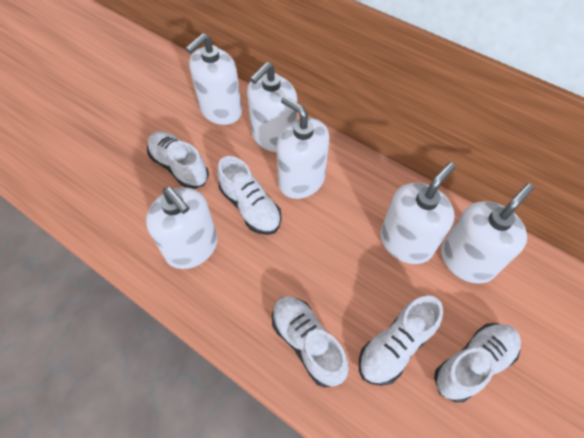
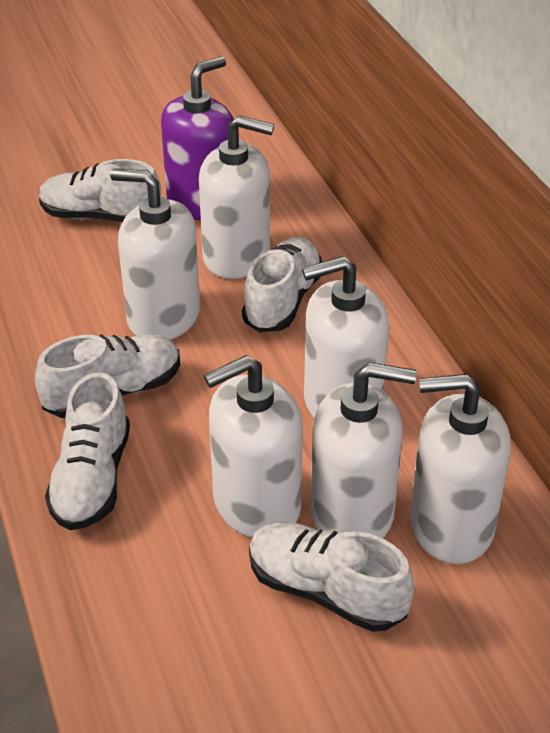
purple soap dispenser: 0 -> 1

